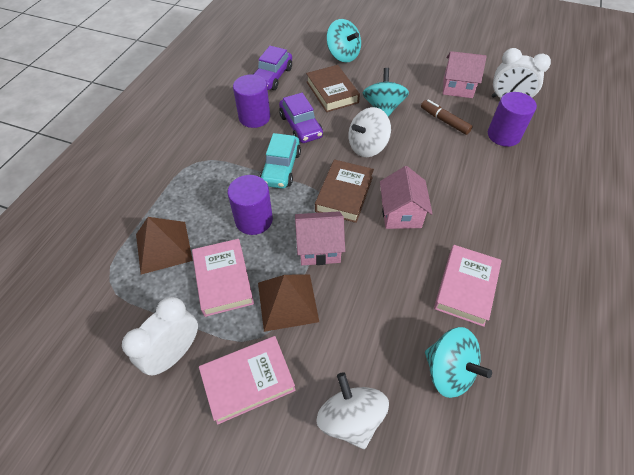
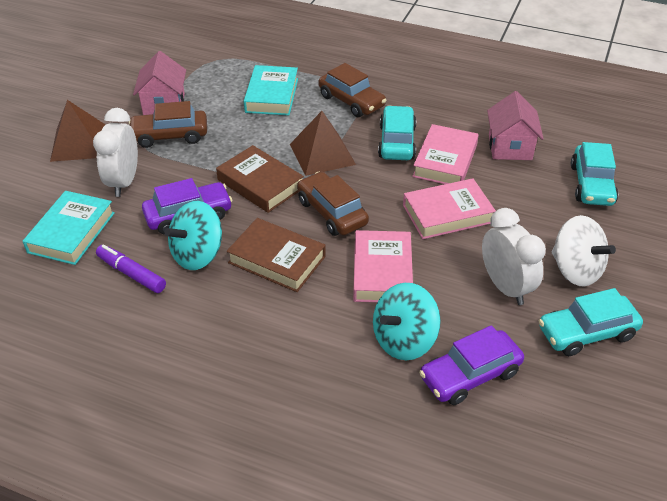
brown car: 0 -> 3
brown marker: 1 -> 0
pink house: 3 -> 2
purple cylinder: 3 -> 0
purple marker: 0 -> 1
turquoise book: 0 -> 2
turquoise car: 1 -> 3
turquoise spinning top: 3 -> 2
white spinning top: 2 -> 1

